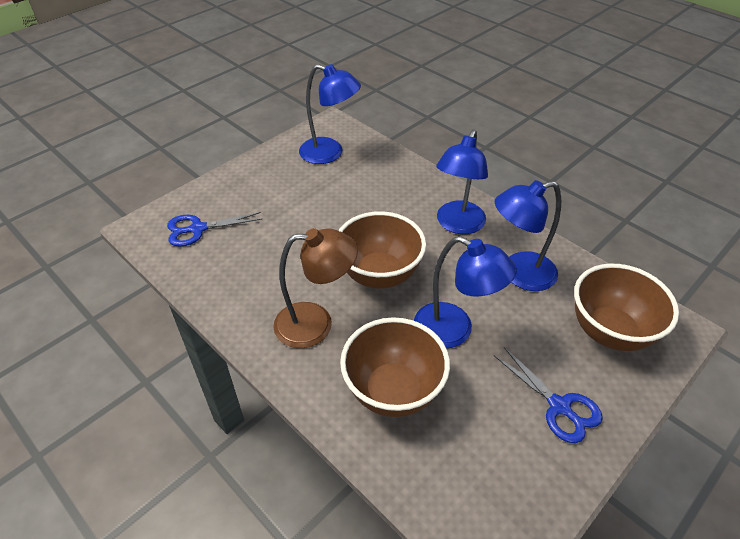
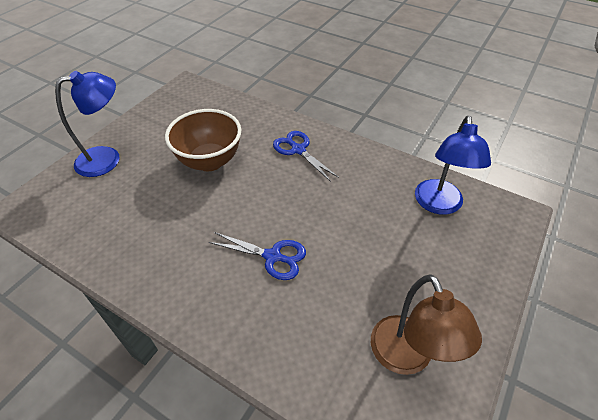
blue lamp: 4 -> 2
brown bowl: 3 -> 1

